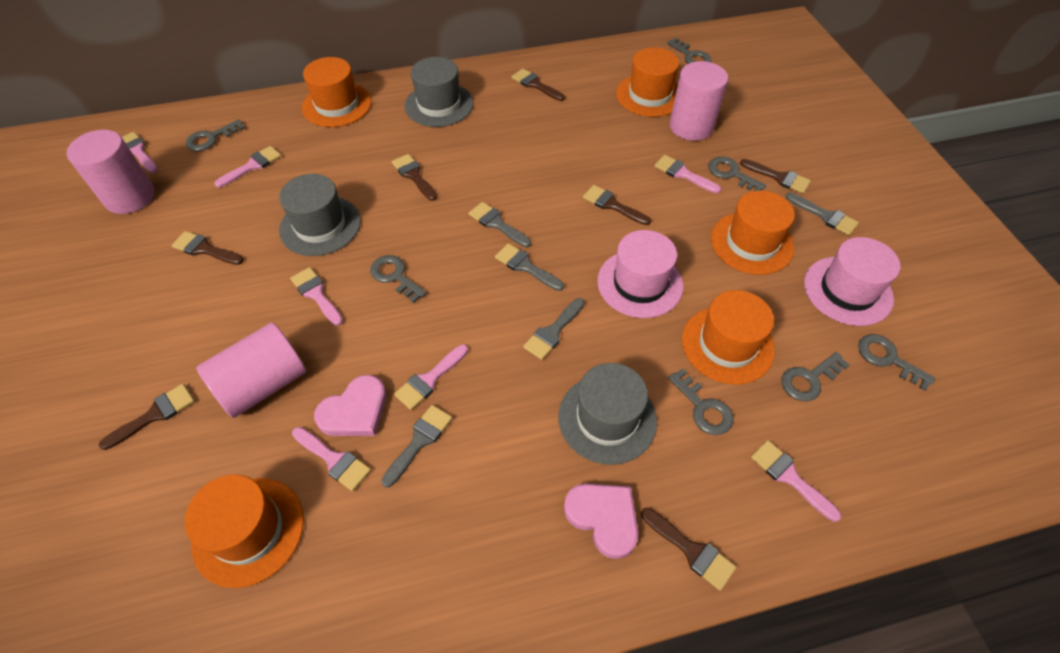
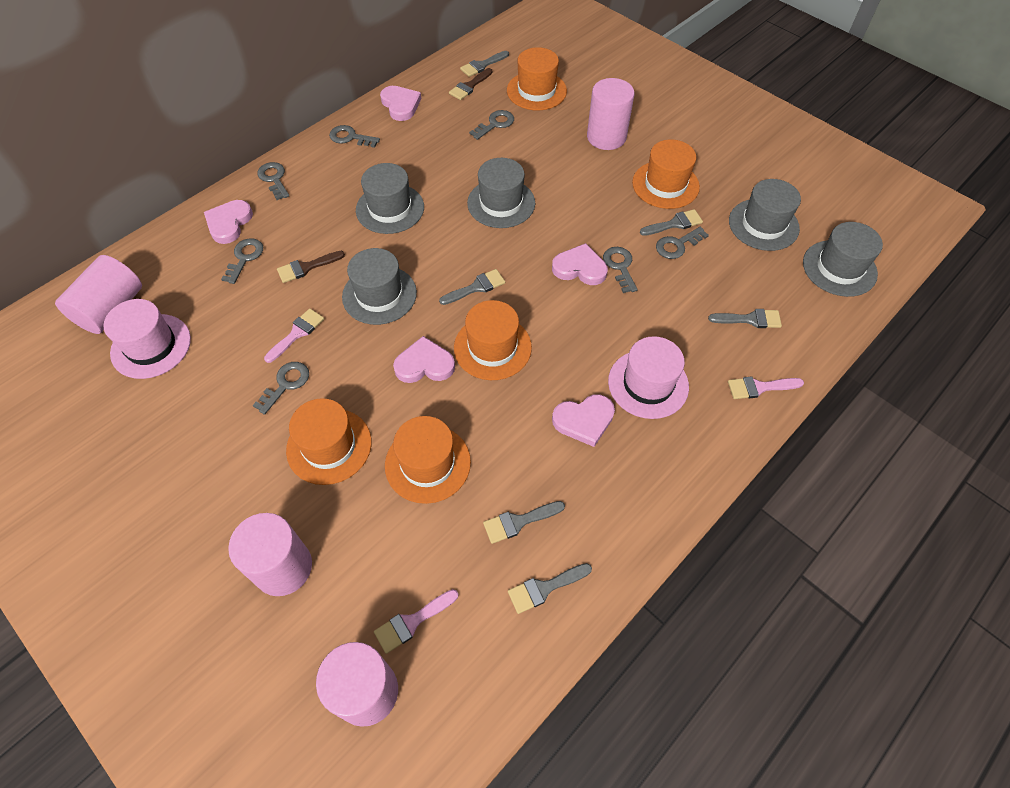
brown brush: 7 -> 2
grey brush: 5 -> 6
grey hat: 3 -> 5
pink brush: 7 -> 3
pink cylinder: 3 -> 4
pink heart: 2 -> 5

